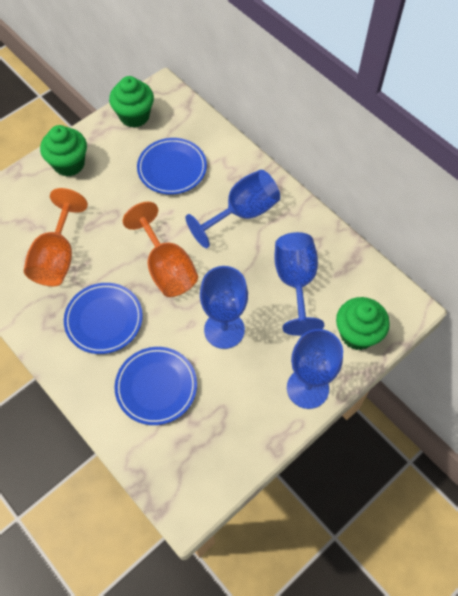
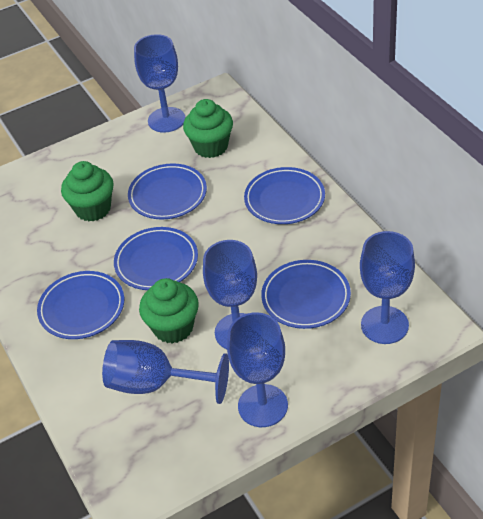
blue goblet: 4 -> 5
blue plate: 3 -> 5
orange goblet: 2 -> 0

